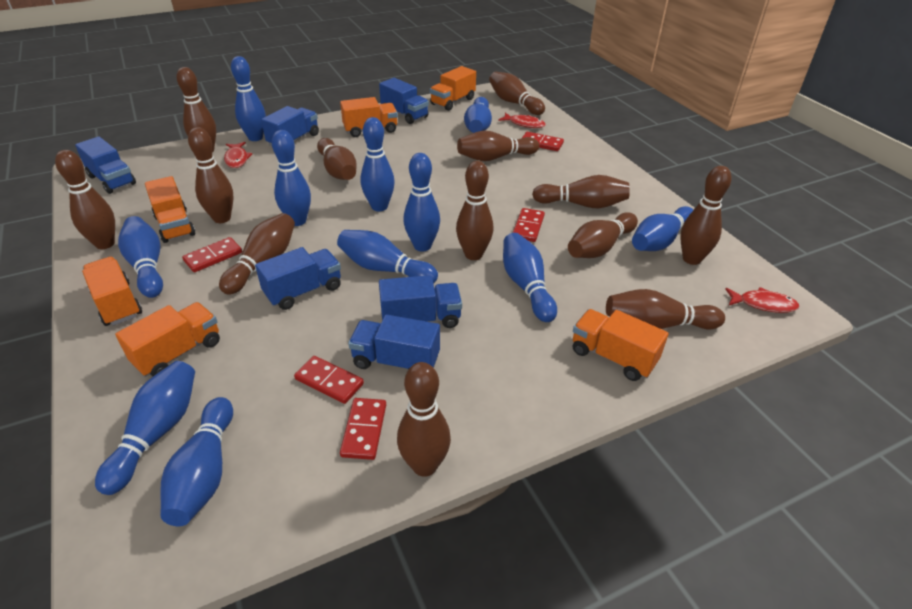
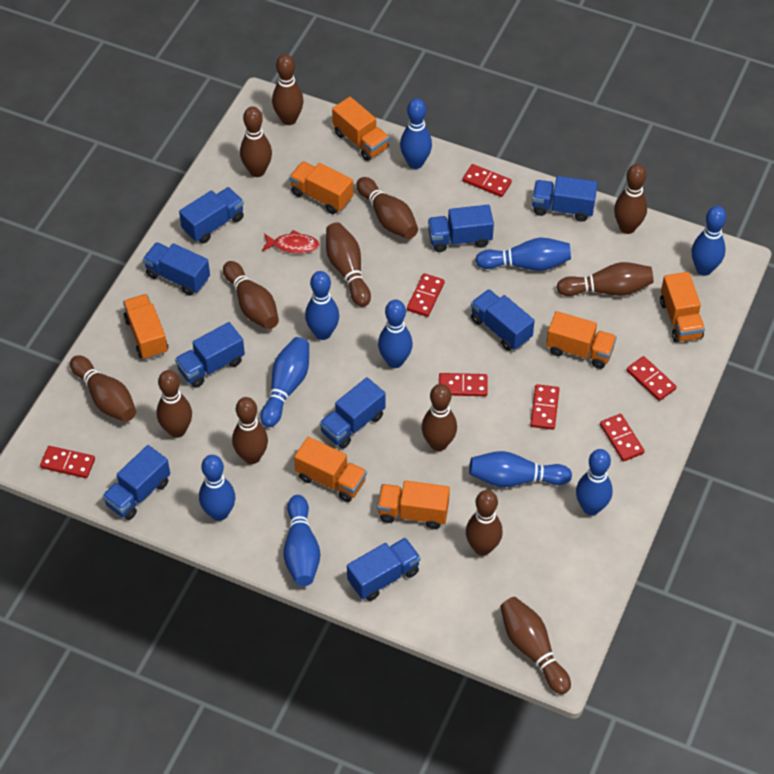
blue bowling pin: 11 -> 10
blue truck: 6 -> 9
orange truck: 6 -> 7
red domino: 5 -> 7
red fish: 3 -> 1

